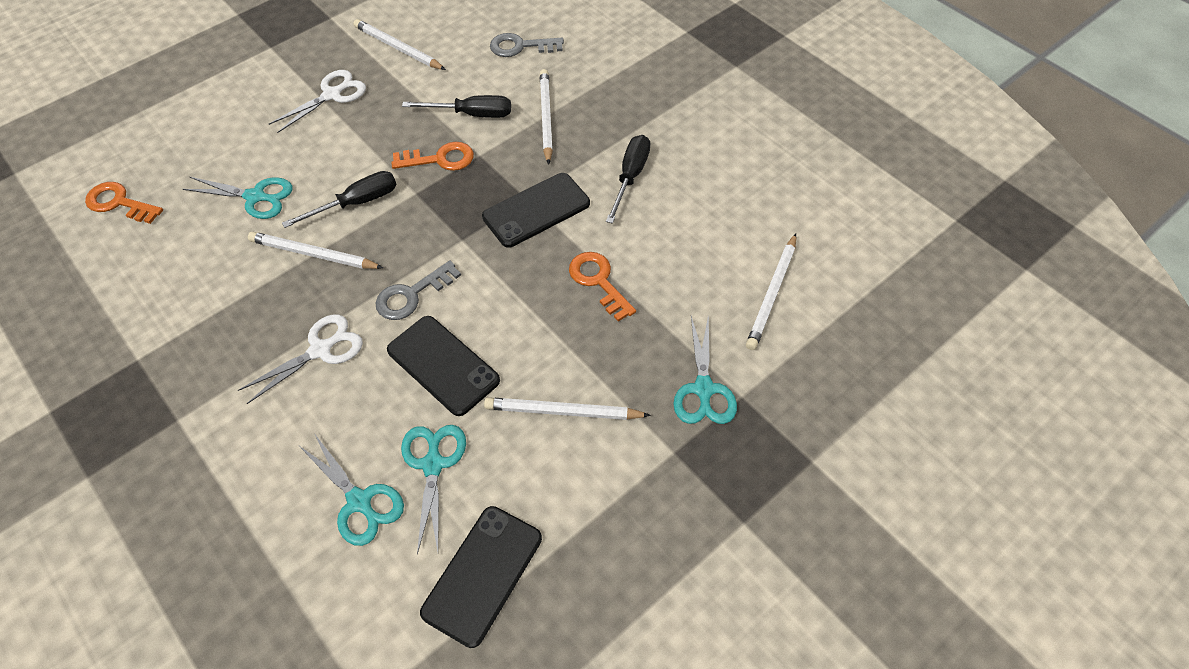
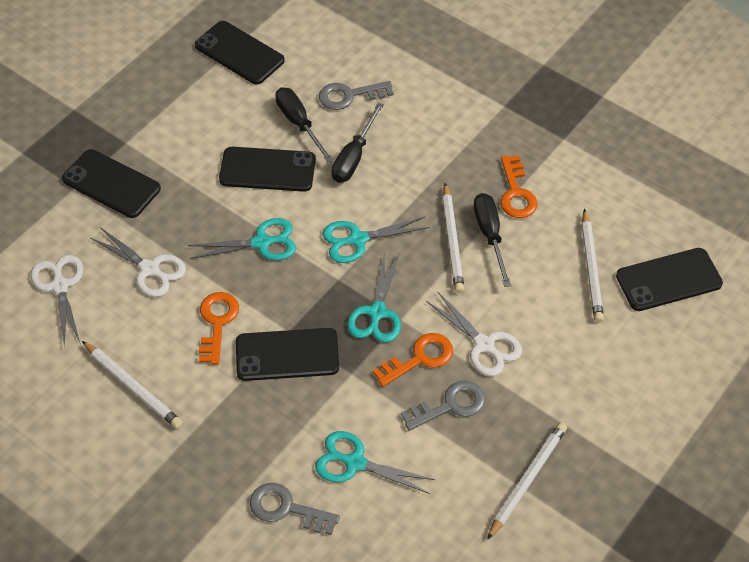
black phone: 3 -> 5
grey key: 2 -> 3
white pencil: 5 -> 4
white scissors: 2 -> 3

